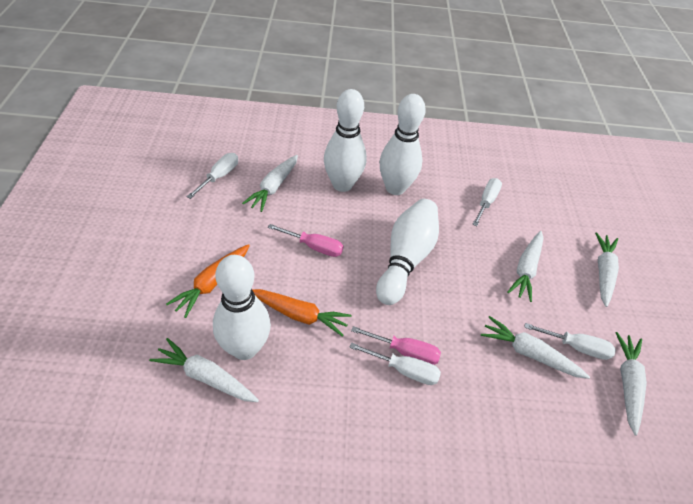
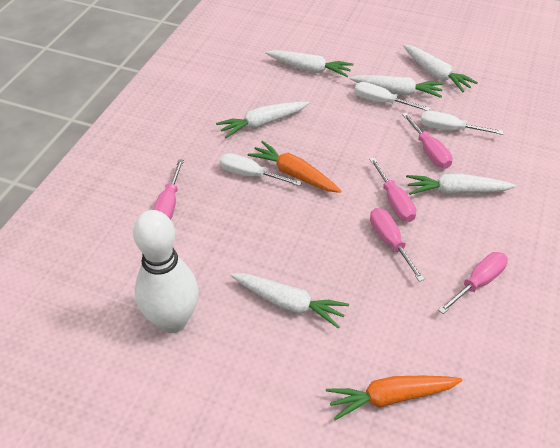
pink screwdriver: 2 -> 5
white bowling pin: 4 -> 1
white screwdriver: 4 -> 3

